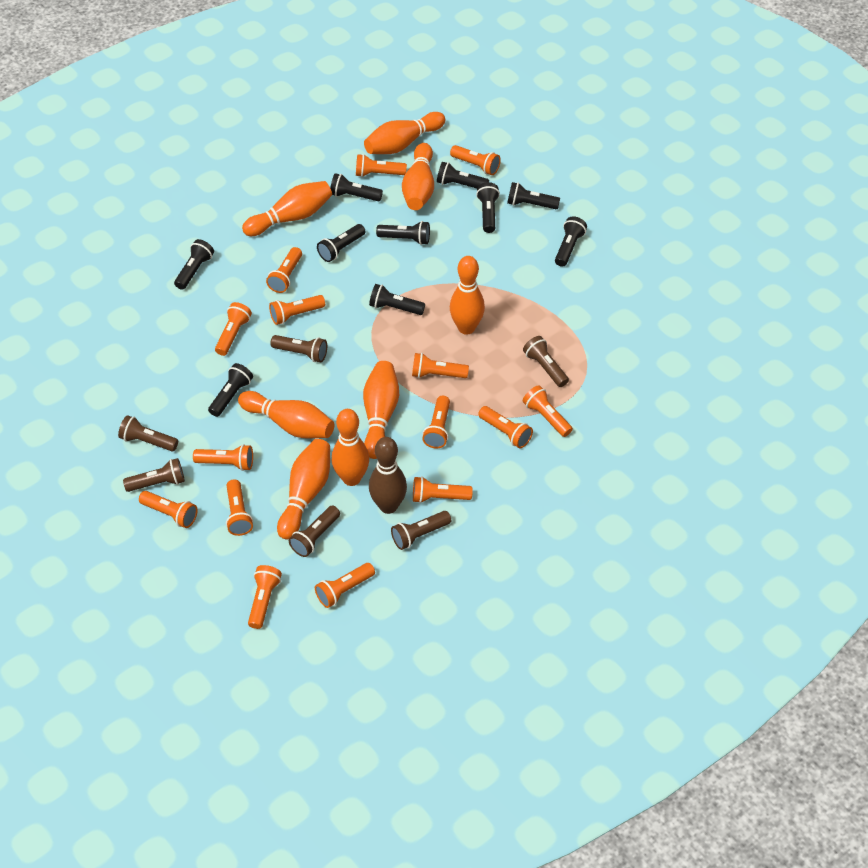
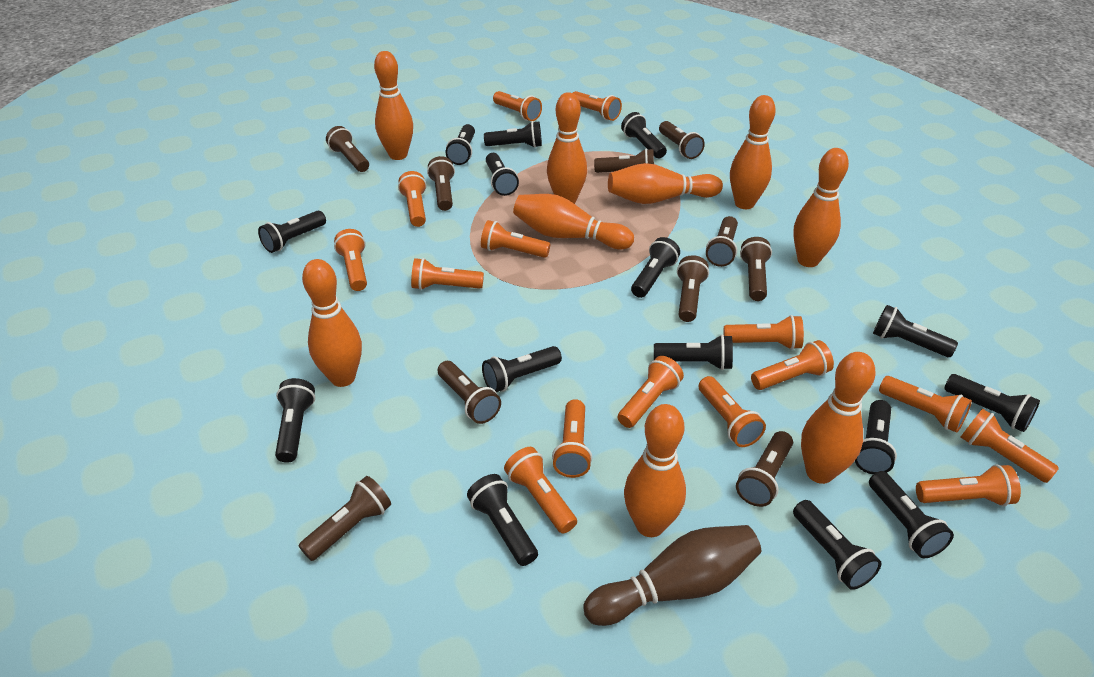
black flashlight: 10 -> 15
brown flashlight: 6 -> 10
orange bowling pin: 8 -> 9

